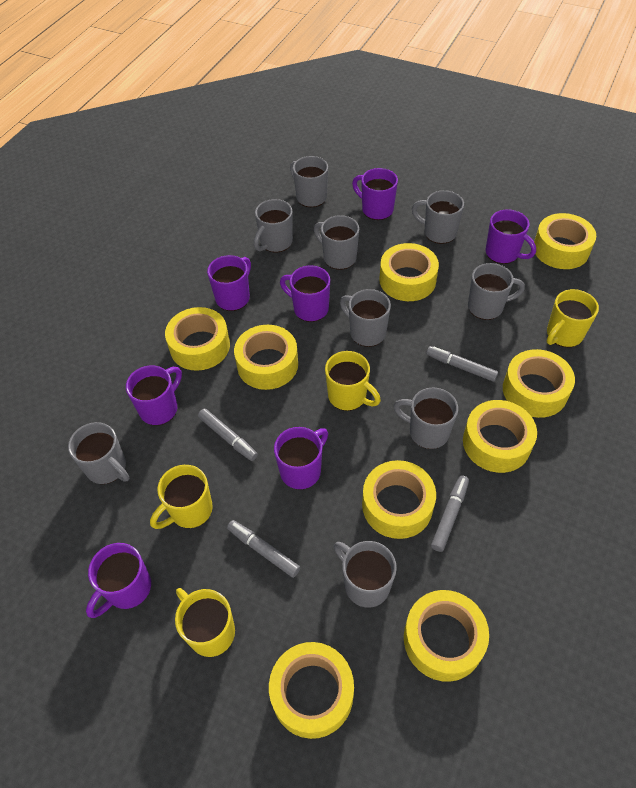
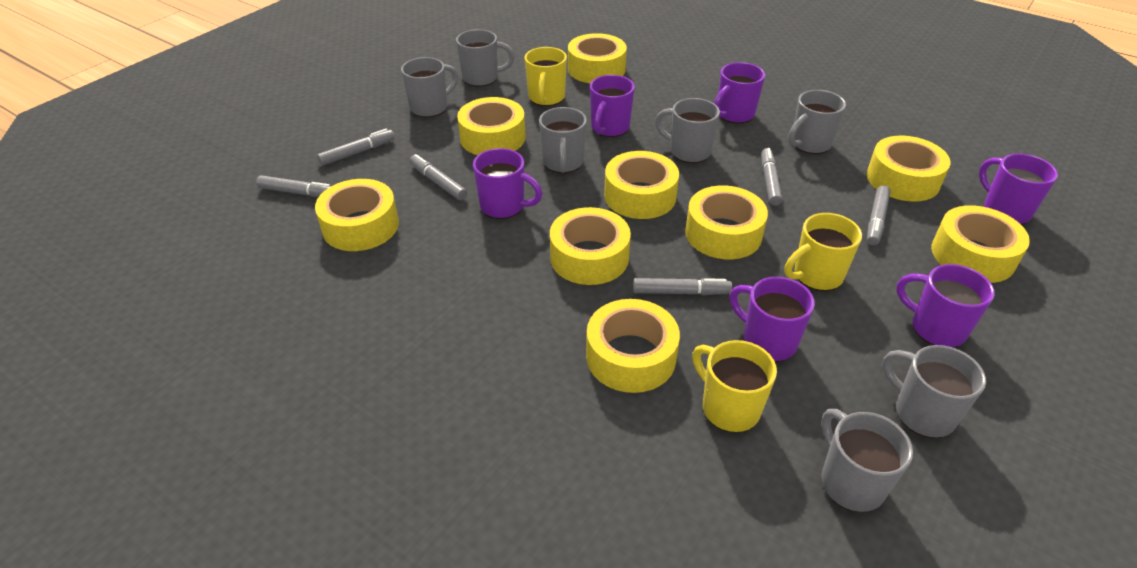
grey marker: 4 -> 6
grey mug: 9 -> 7
purple mug: 7 -> 6
yellow mug: 4 -> 3

